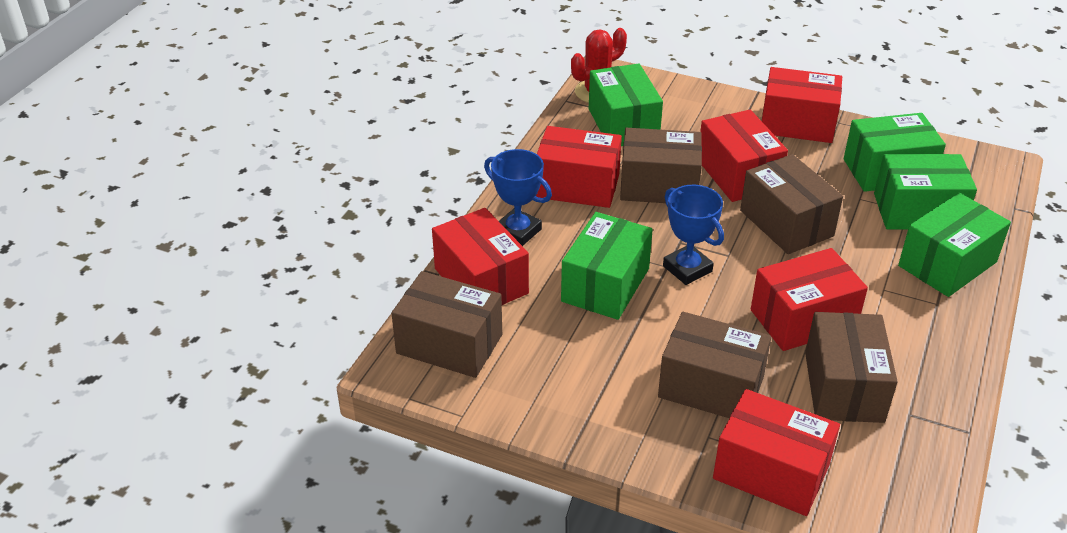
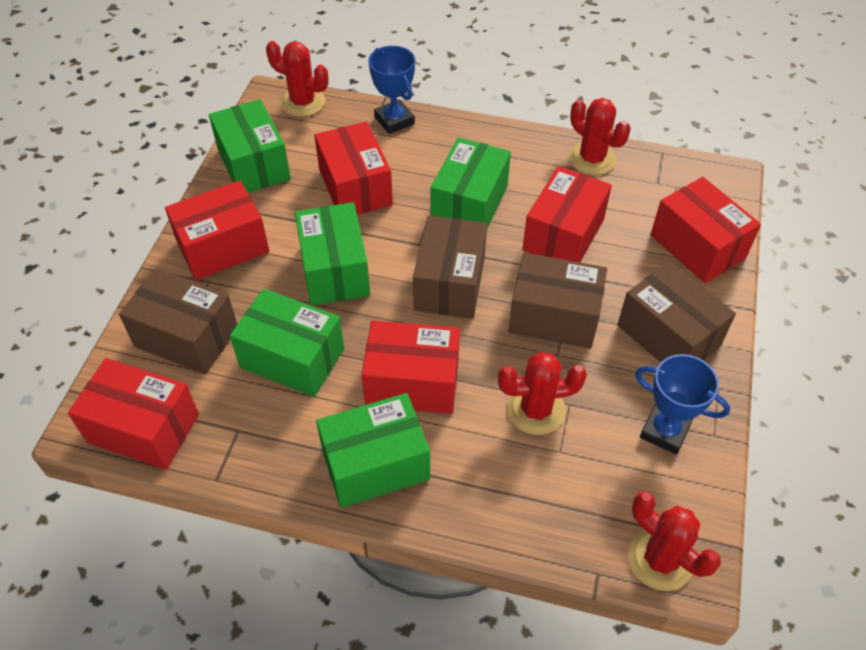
brown box: 5 -> 4
red cactus: 1 -> 4

